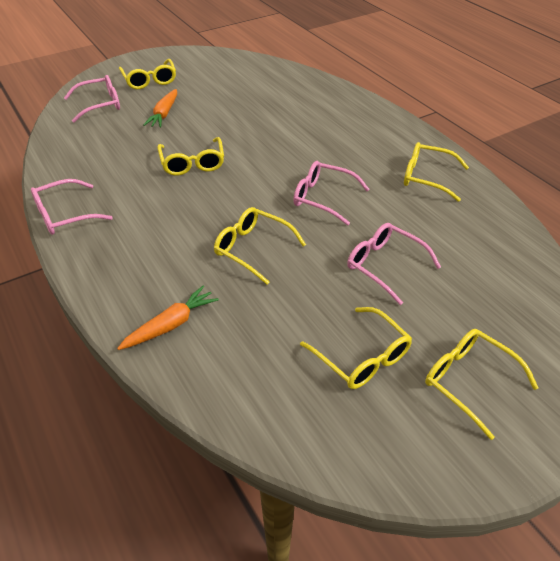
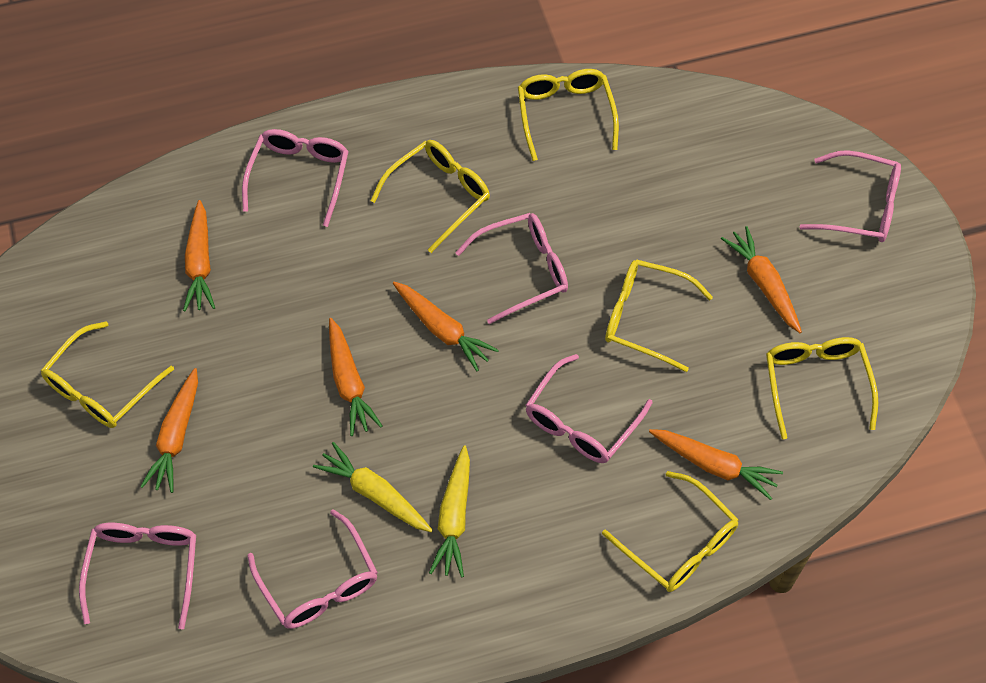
orange carrot: 2 -> 6
pink glasses: 4 -> 6
yellow carrot: 0 -> 2

